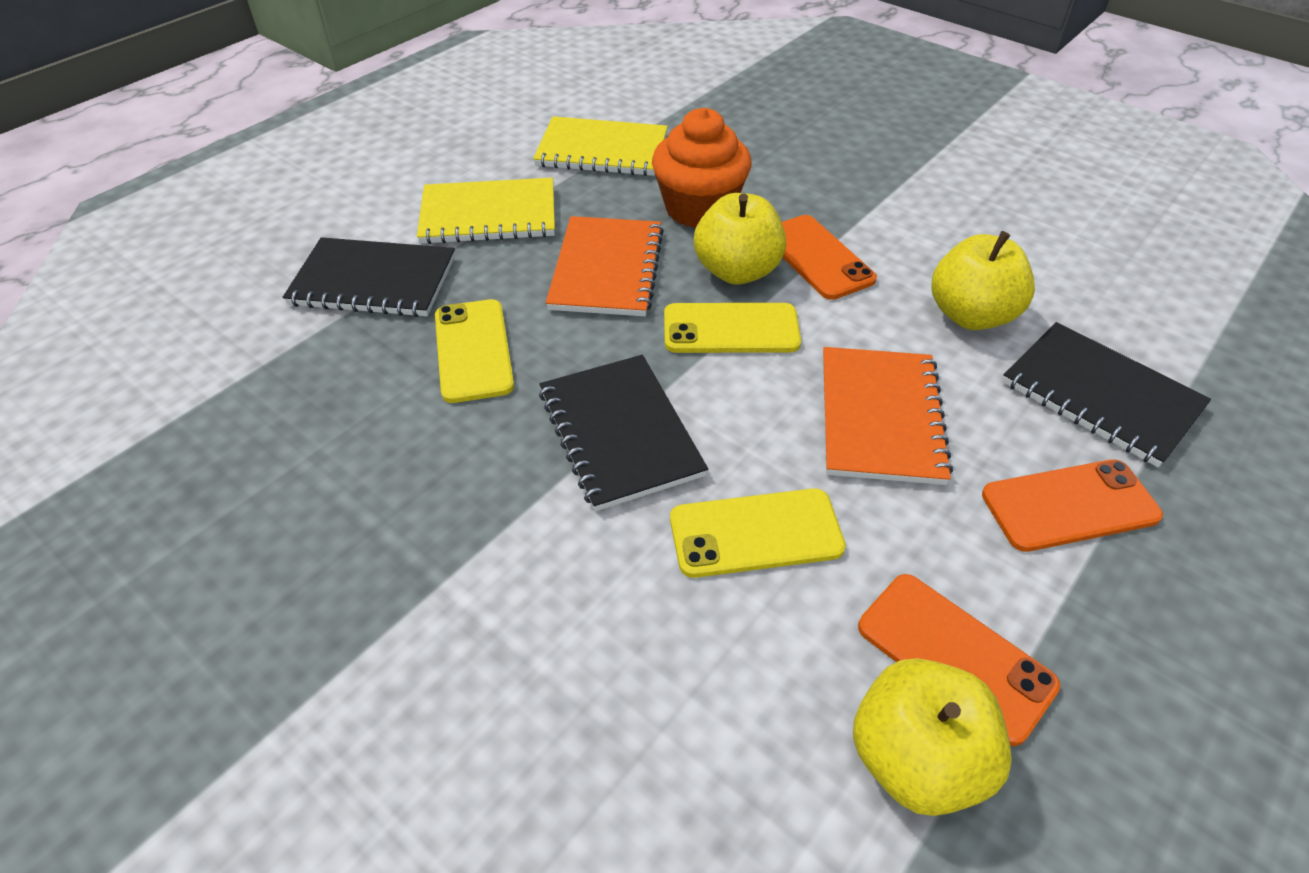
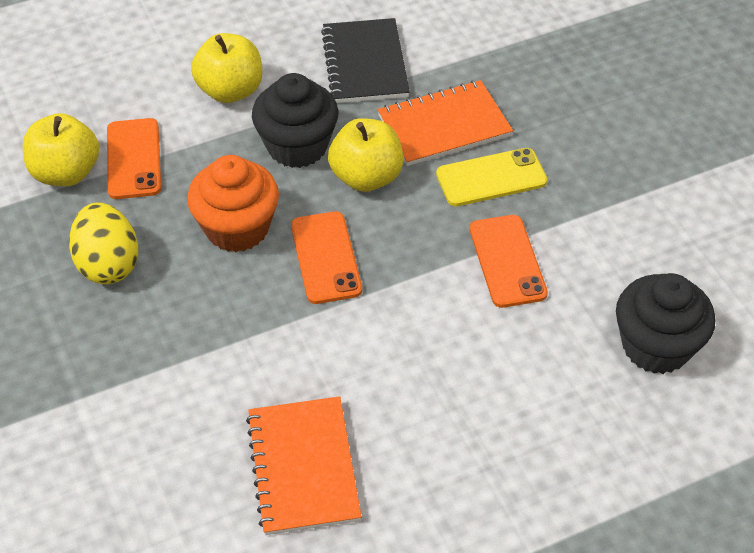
black cupcake: 0 -> 2
black notebook: 3 -> 1
yellow egg: 0 -> 1
yellow notebook: 2 -> 0
yellow phone: 3 -> 1

